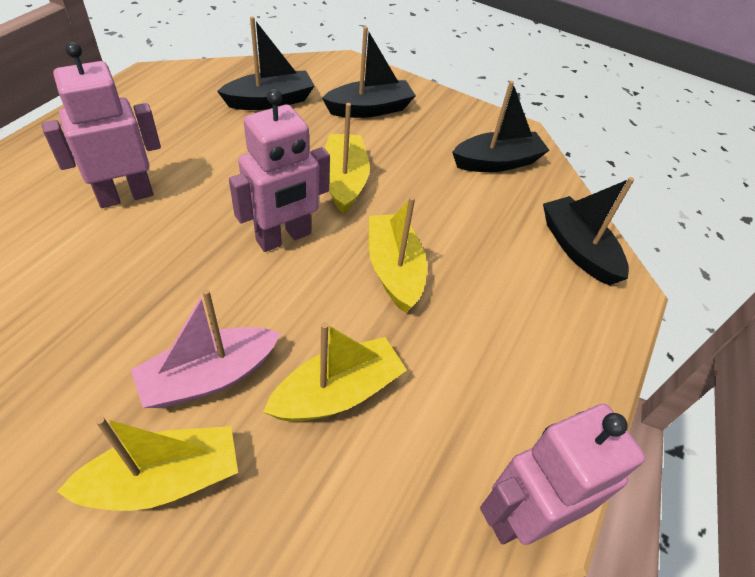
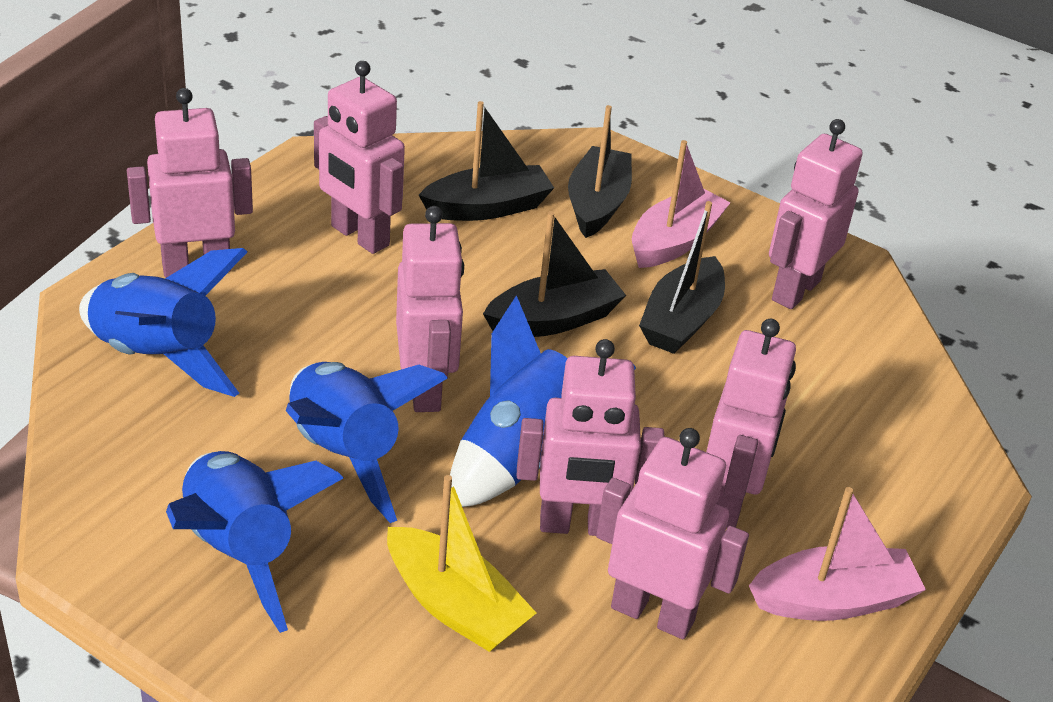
blue rocket: 0 -> 4
pink boat: 1 -> 2
pink robot: 3 -> 7
yellow boat: 4 -> 1

